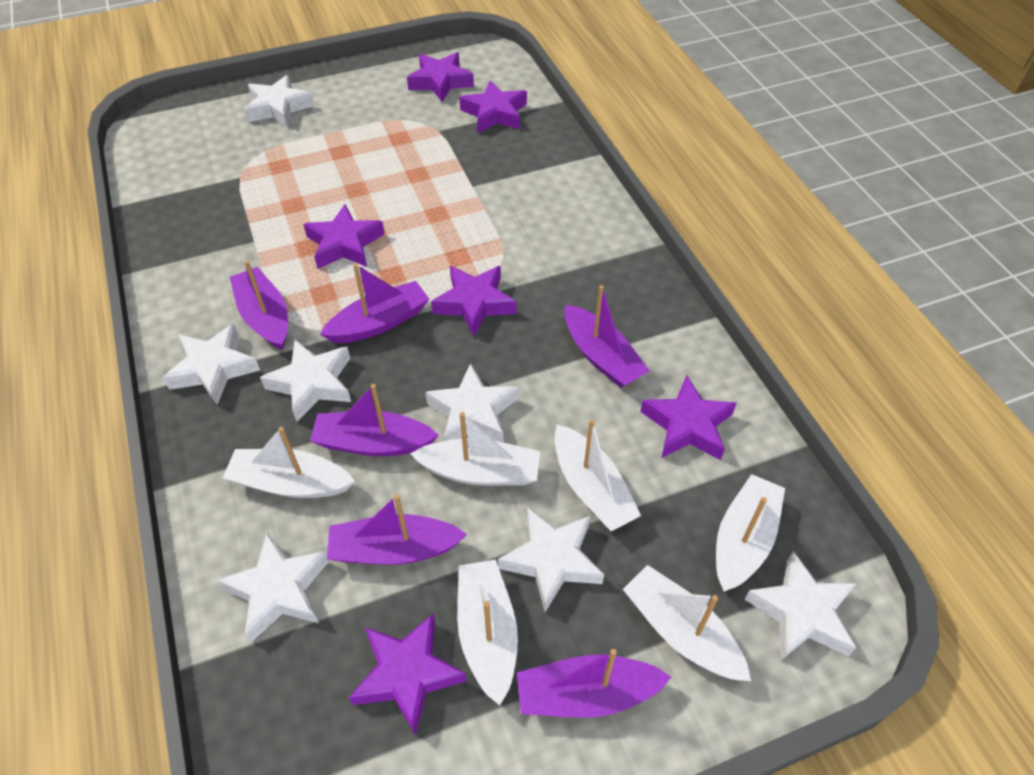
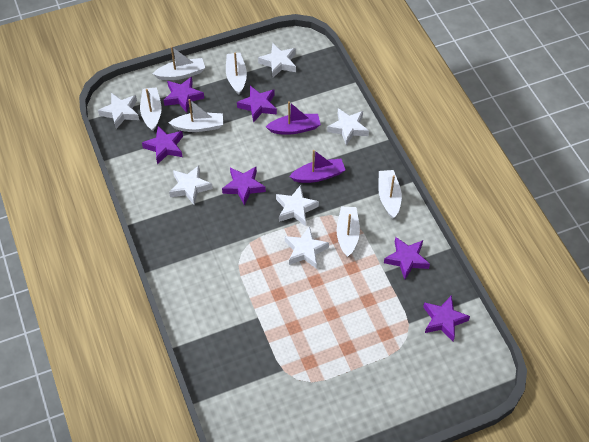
purple boat: 6 -> 2
white star: 7 -> 6

